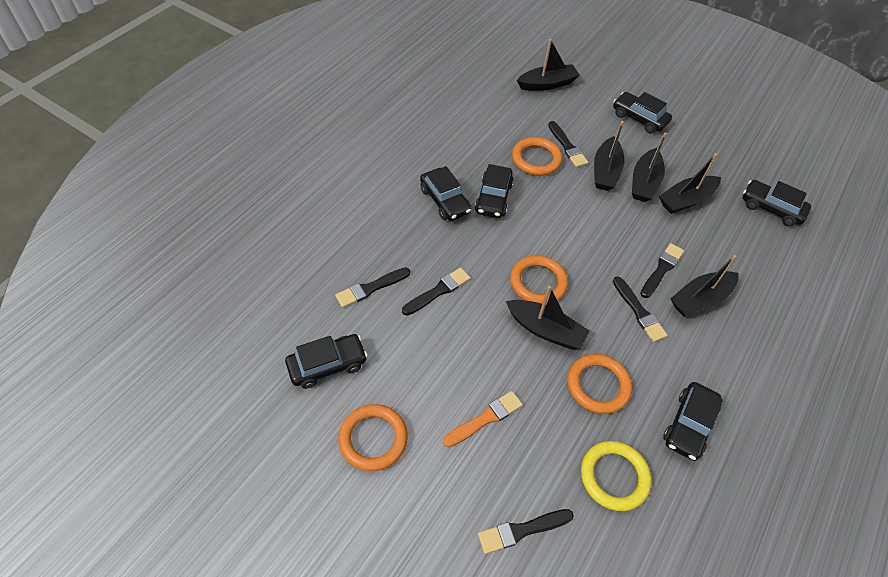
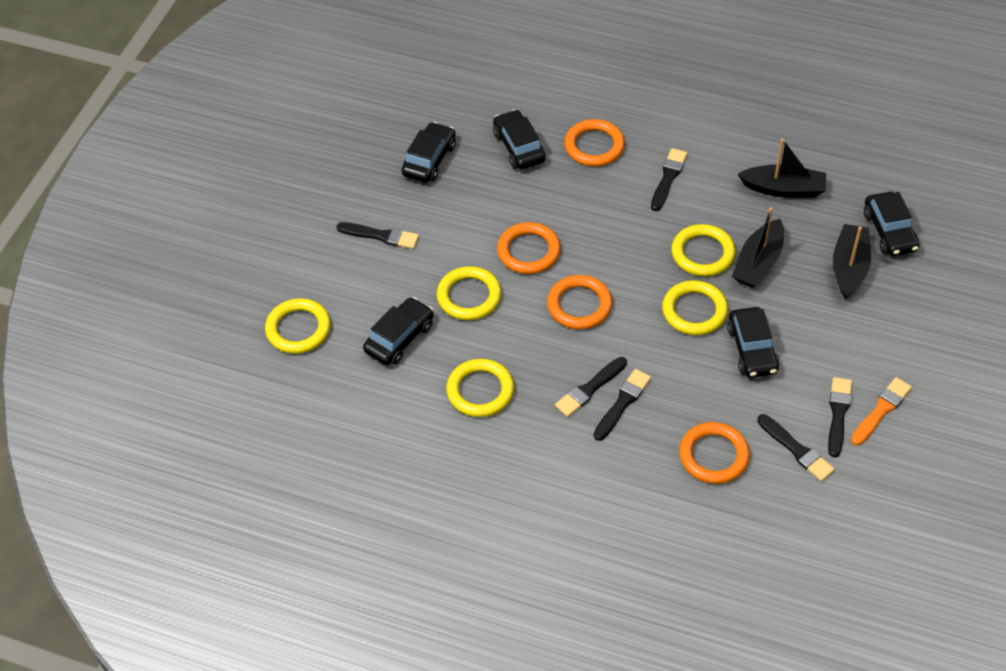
black boat: 6 -> 3
black car: 6 -> 5
yellow ring: 1 -> 5

